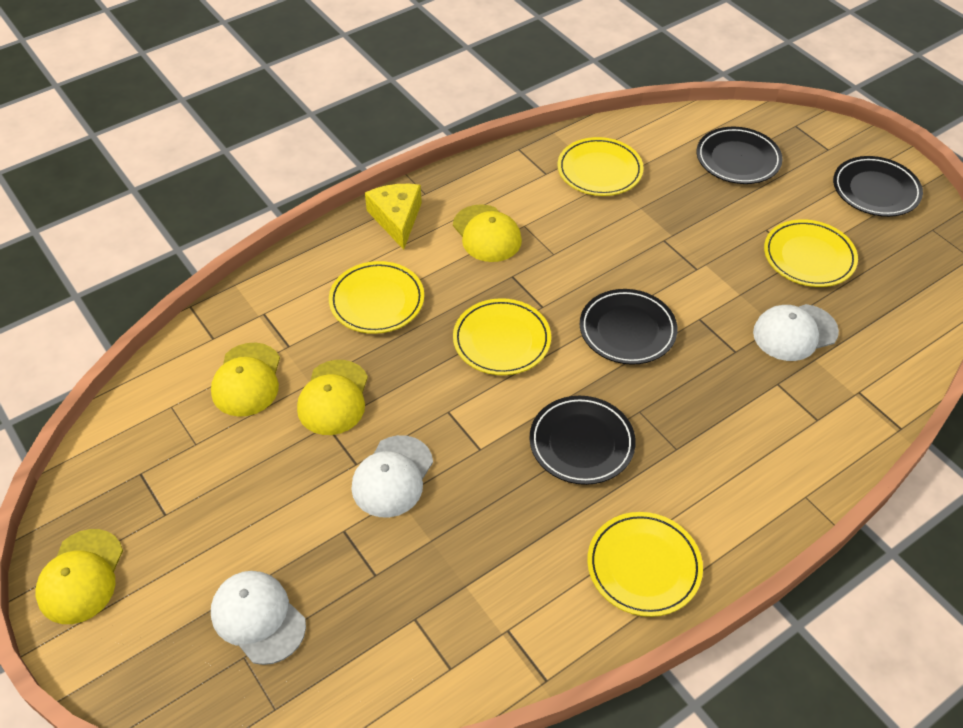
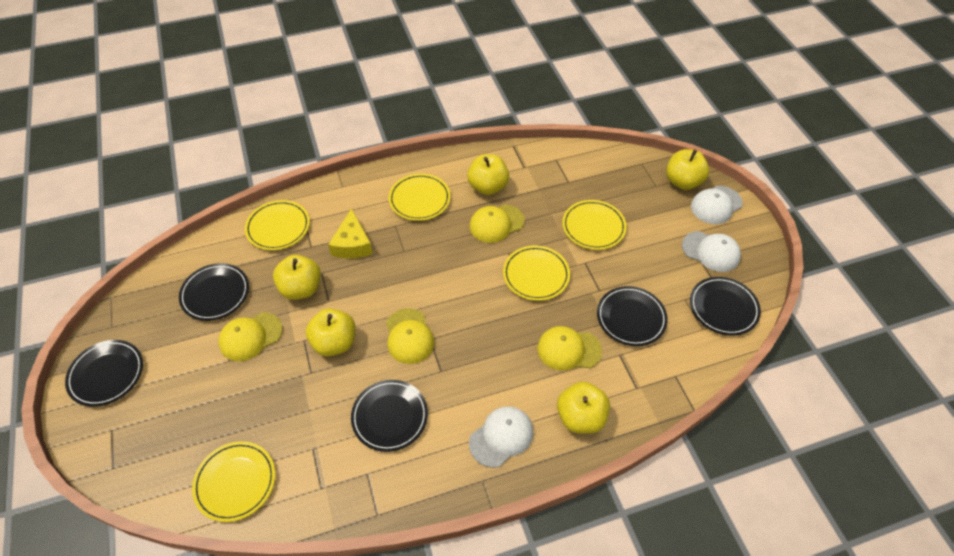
black plate: 4 -> 5
yellow apple: 0 -> 5

